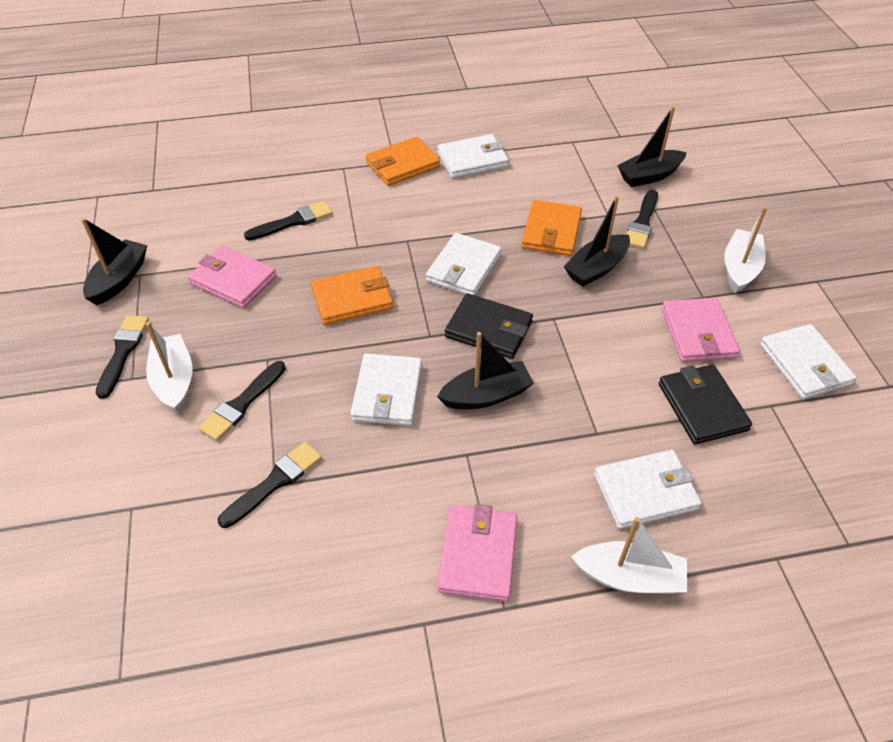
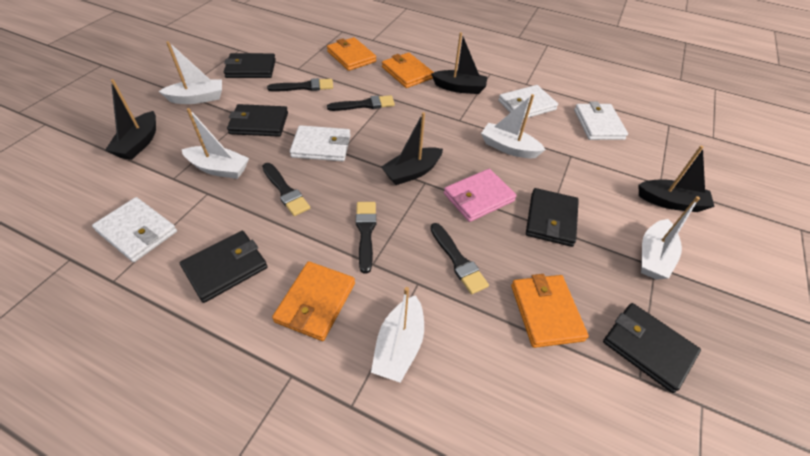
black wallet: 2 -> 5
orange wallet: 3 -> 4
pink wallet: 3 -> 1
white boat: 3 -> 5
white wallet: 5 -> 4

